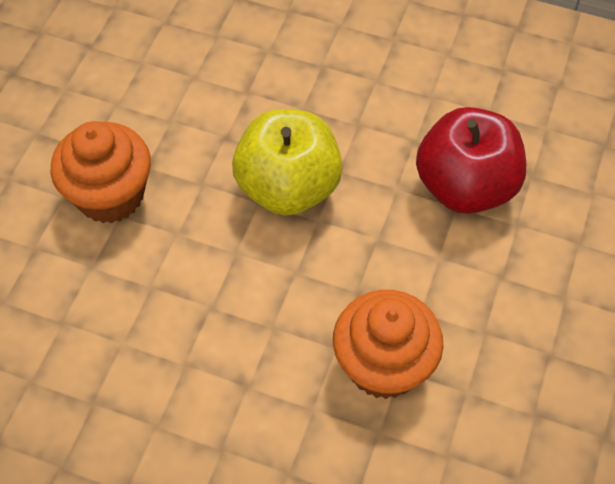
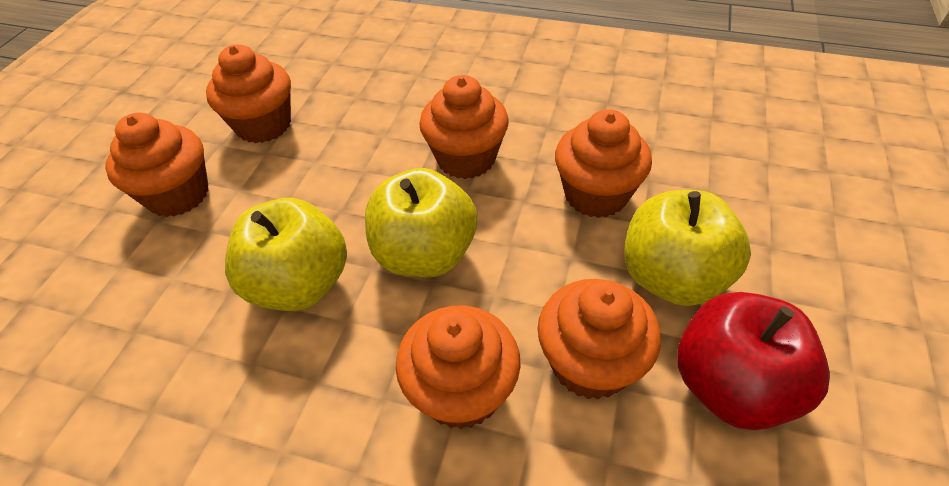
orange cupcake: 2 -> 6
yellow apple: 1 -> 3

